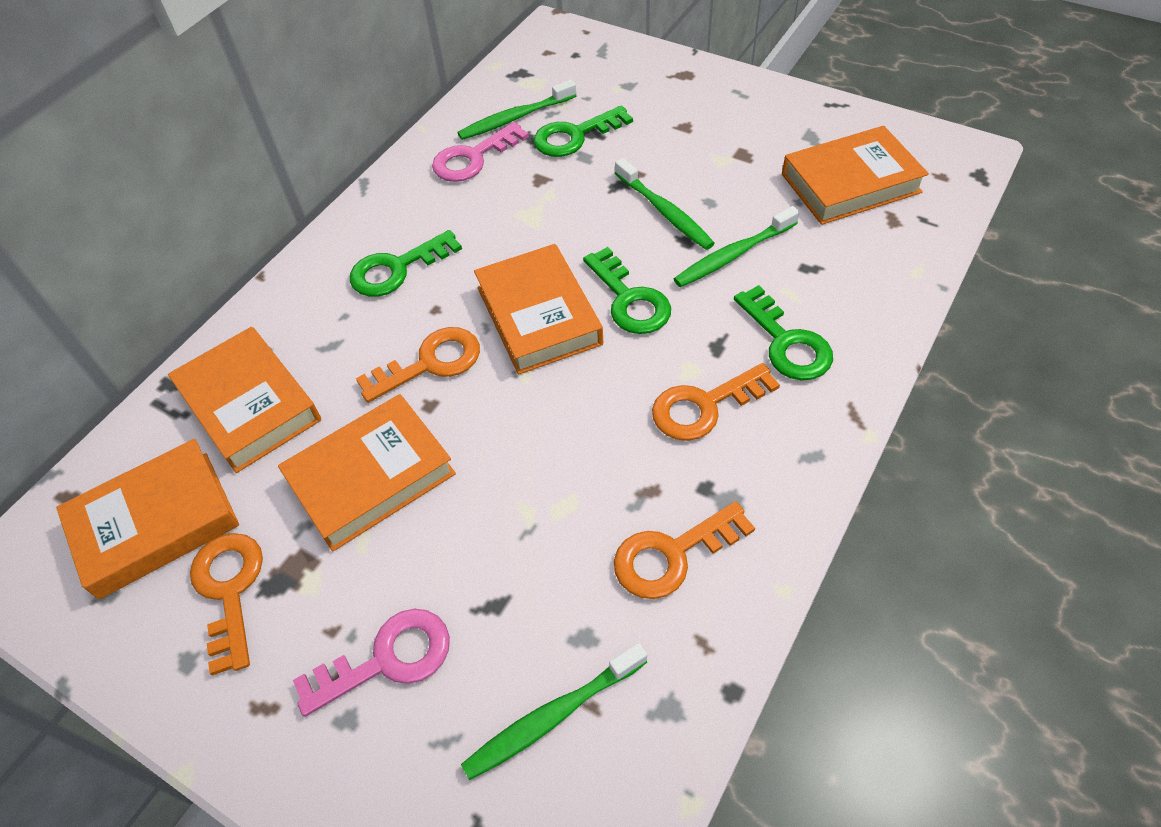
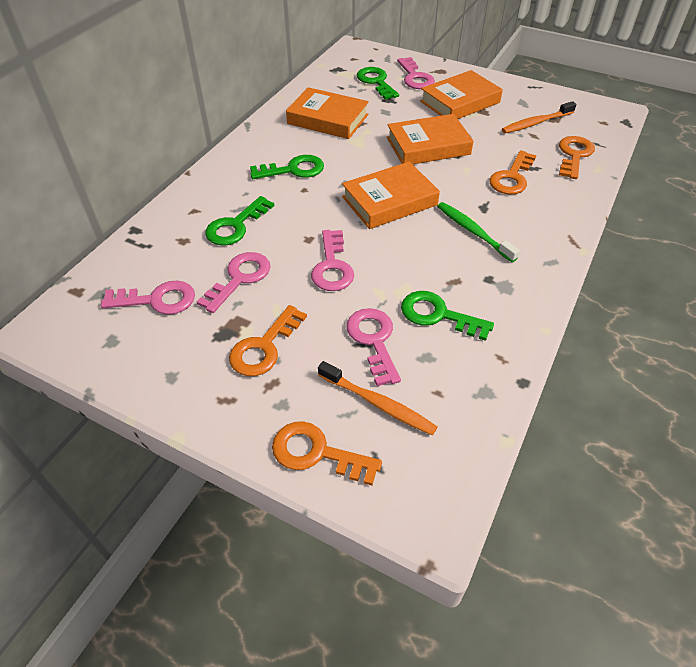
green toothbrush: 4 -> 1
orange book: 5 -> 4
orange toothbrush: 0 -> 2
pink key: 2 -> 5

